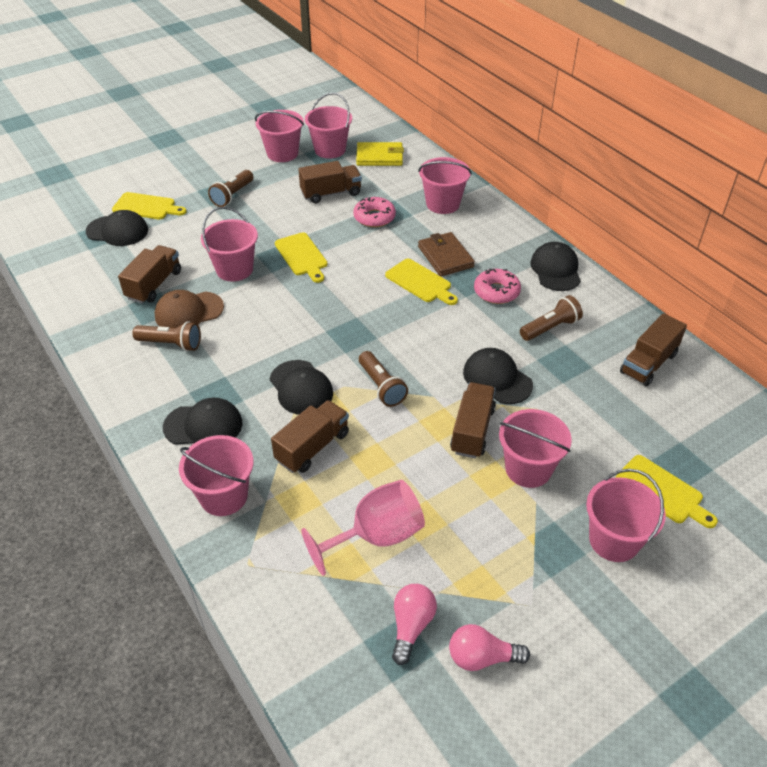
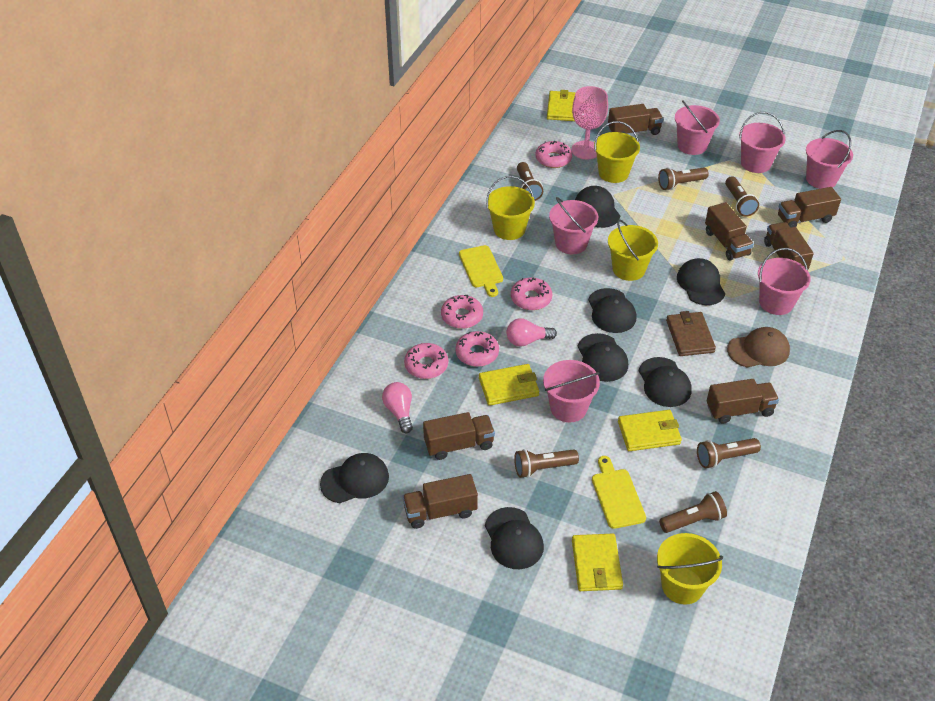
black cap: 5 -> 7
brown flashlight: 4 -> 6
brown truck: 5 -> 7
pink bucket: 7 -> 6
pink donut: 2 -> 5
yellow bucket: 0 -> 4
yellow cutting board: 4 -> 2
yellow wallet: 1 -> 4

